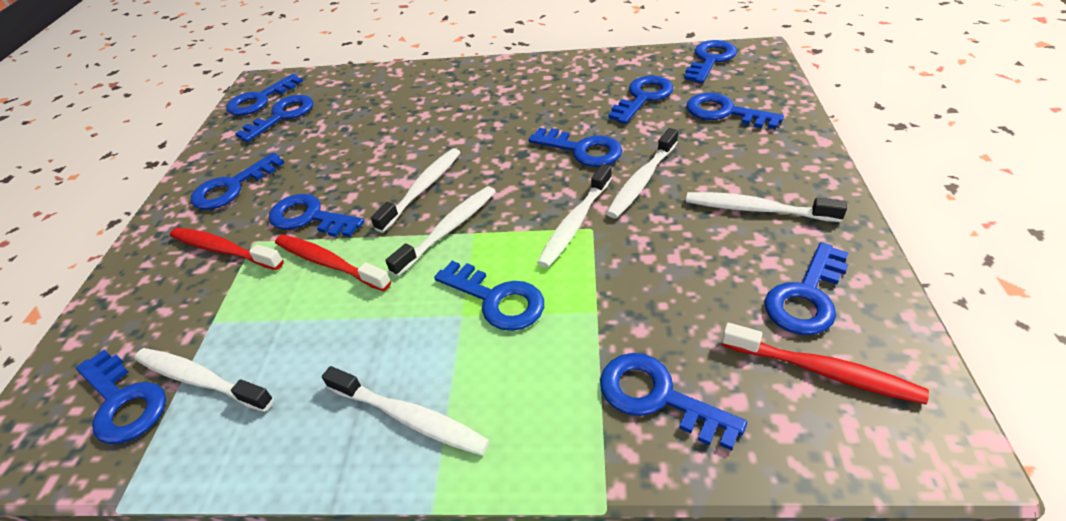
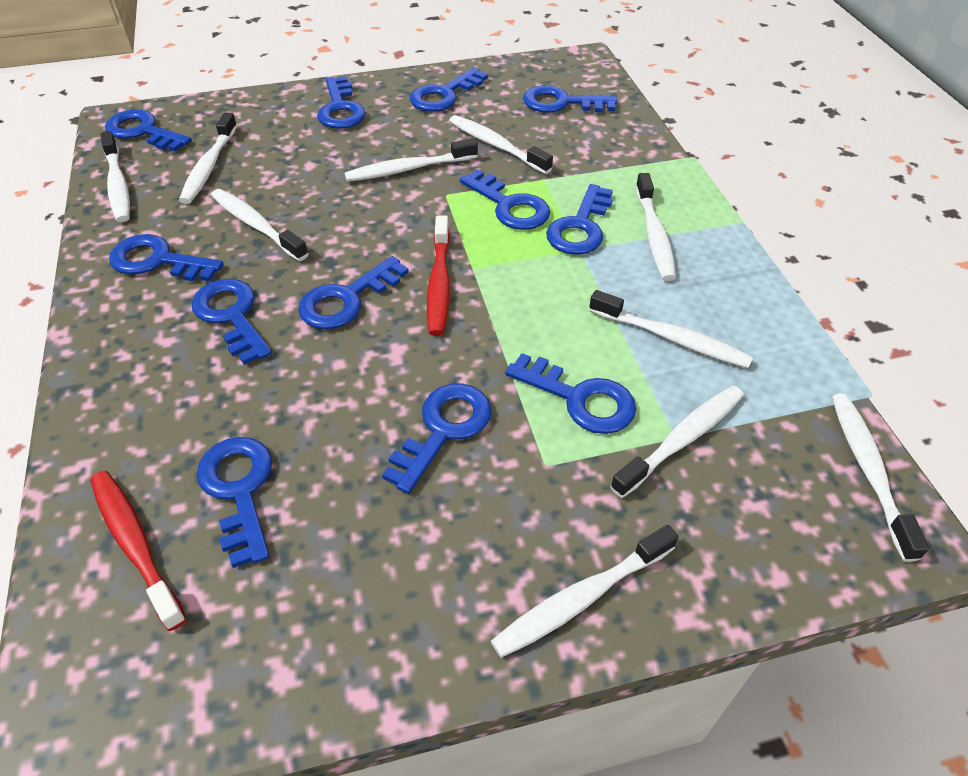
red toothbrush: 3 -> 2
white toothbrush: 7 -> 10

